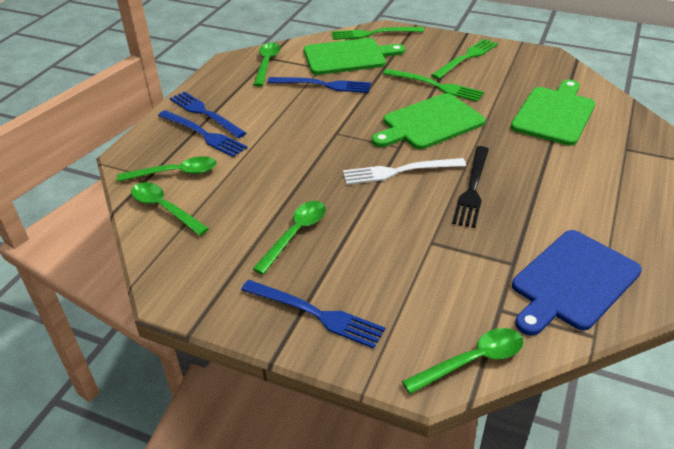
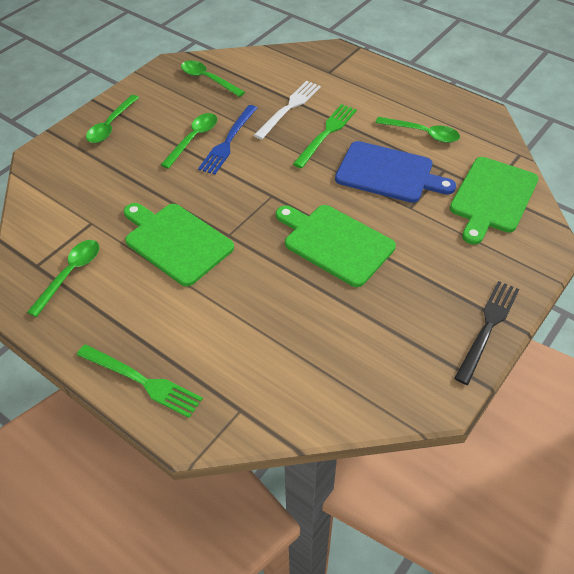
blue fork: 4 -> 1
green fork: 3 -> 2

